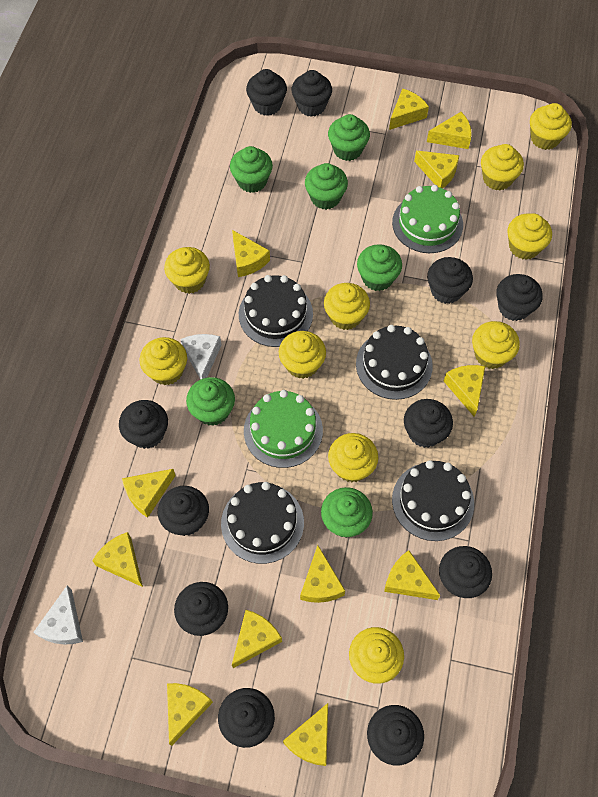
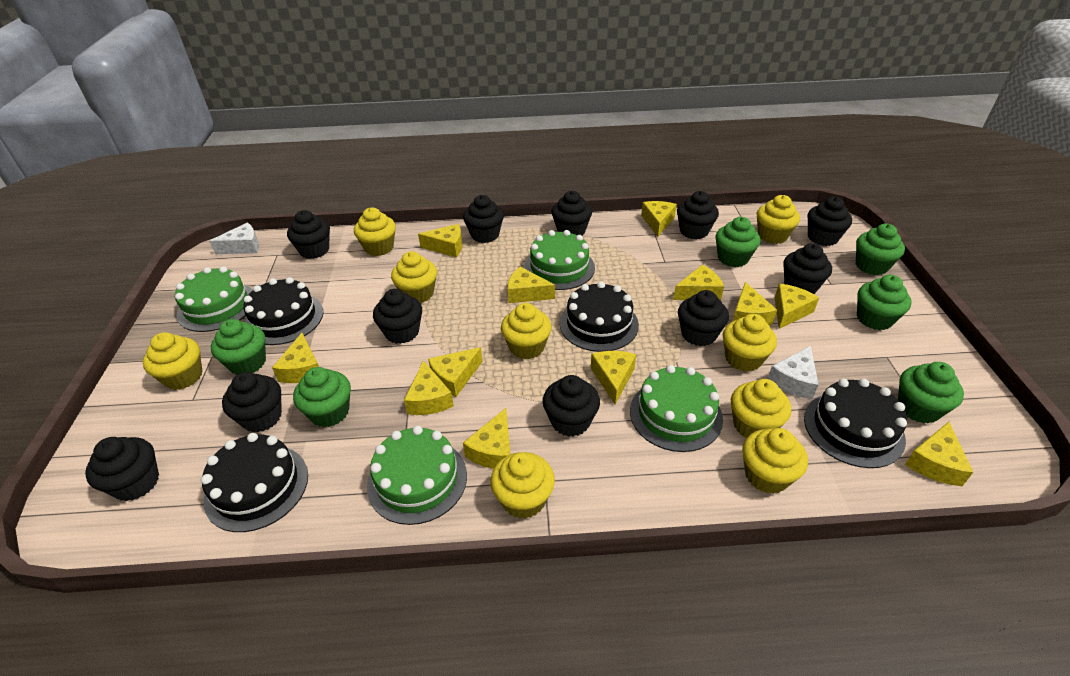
green cake: 2 -> 4
yellow cupcake: 10 -> 9

